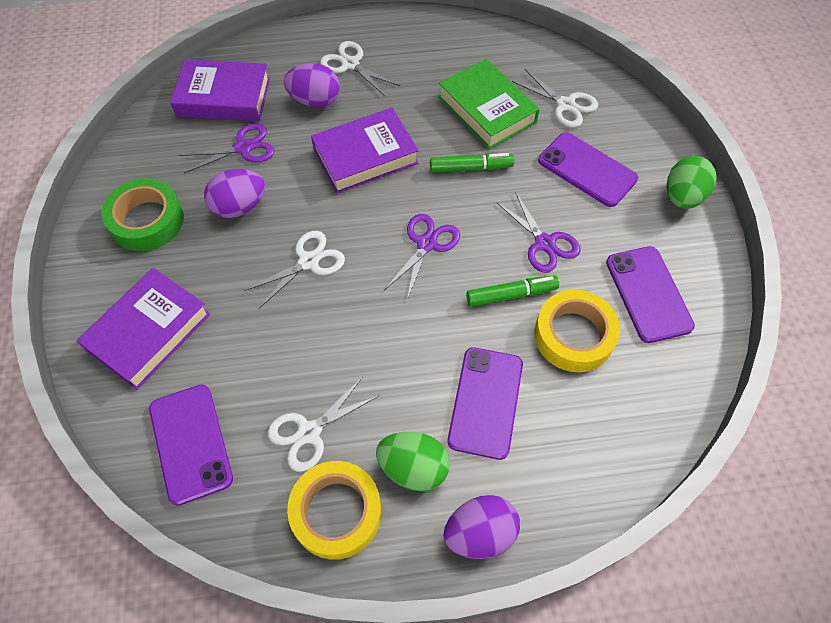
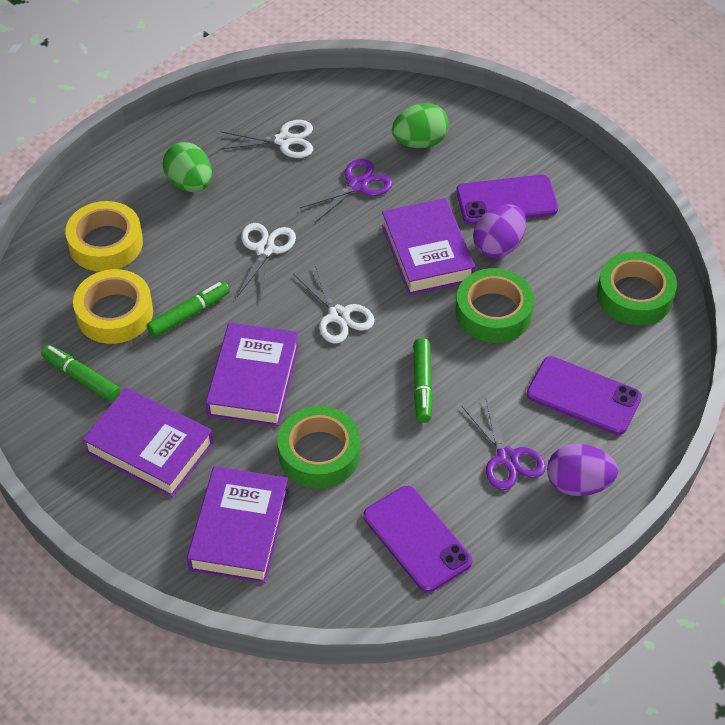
green book: 1 -> 0
green marker: 2 -> 3
green tape: 1 -> 3
purple book: 3 -> 4
purple egg: 3 -> 2
purple phone: 4 -> 3
purple scissors: 3 -> 2
white scissors: 4 -> 3

